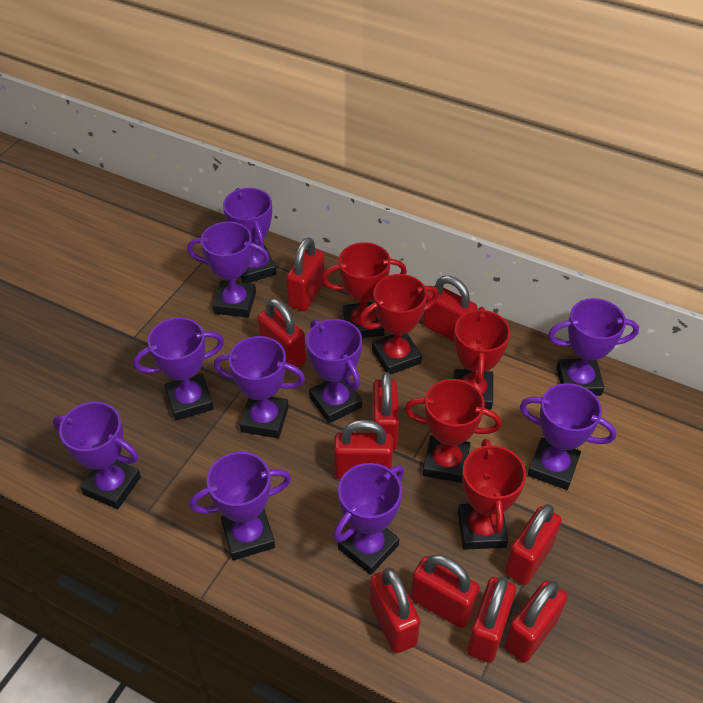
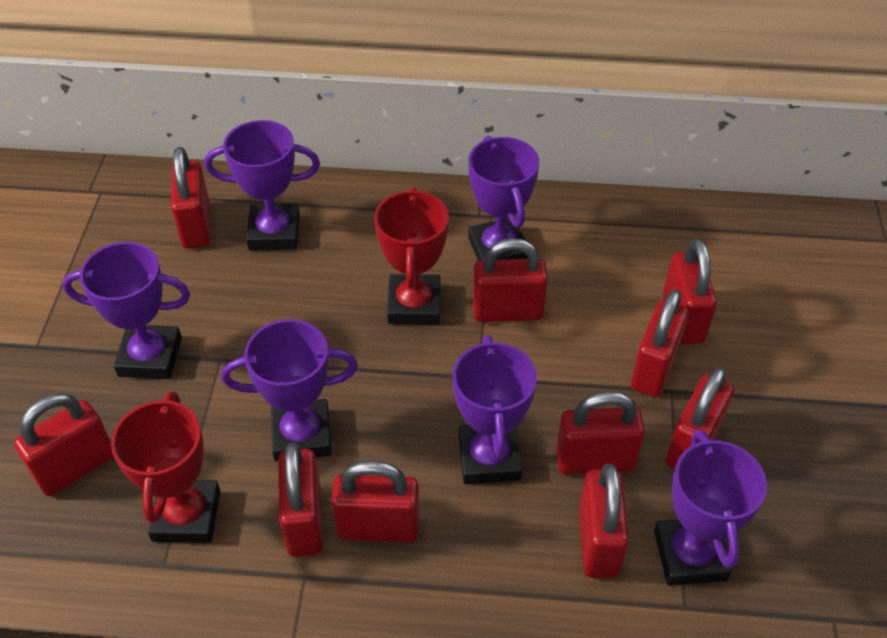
purple trophy: 10 -> 6
red trophy: 5 -> 2

